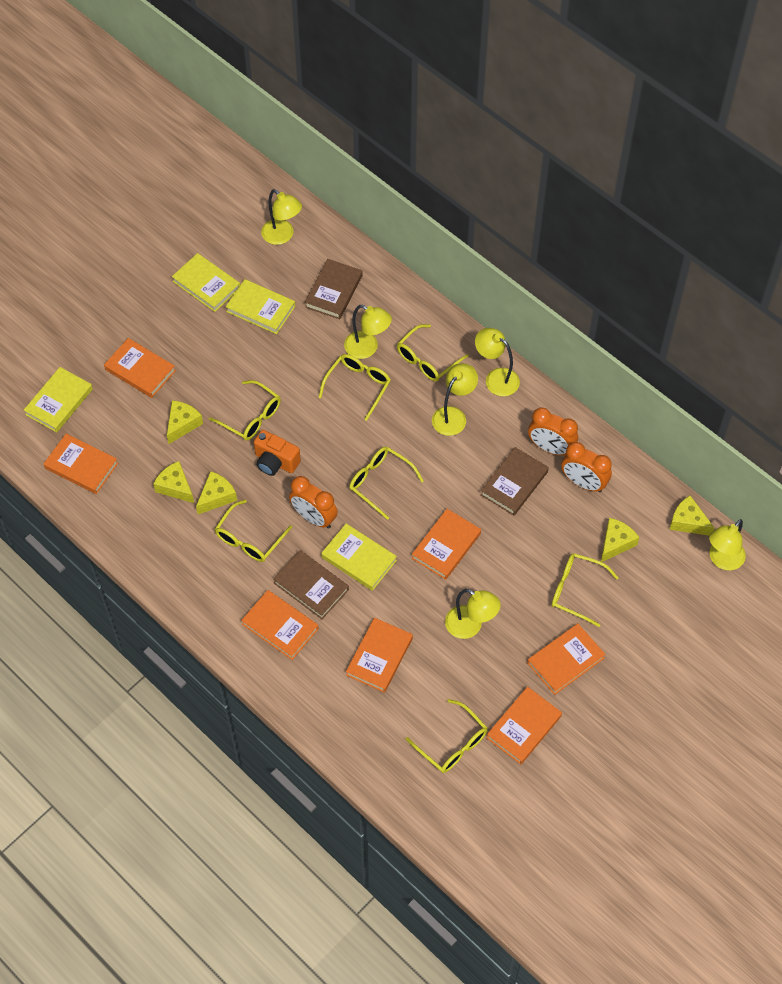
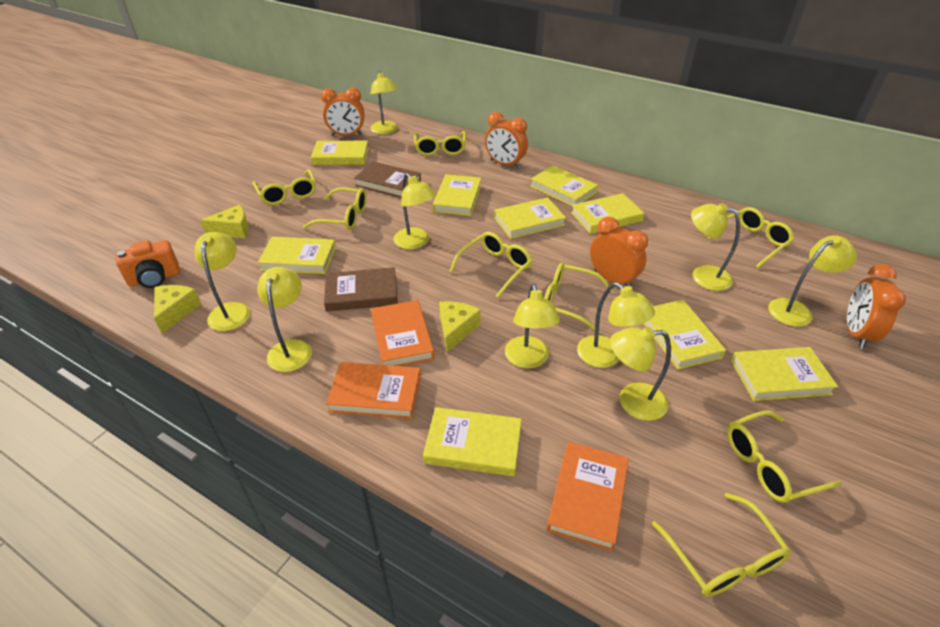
brown book: 3 -> 2
orange book: 7 -> 3
orange clock: 3 -> 4
yellow book: 4 -> 9
yellow cheese: 5 -> 3
yellow glasses: 7 -> 8
yellow lamp: 6 -> 9

